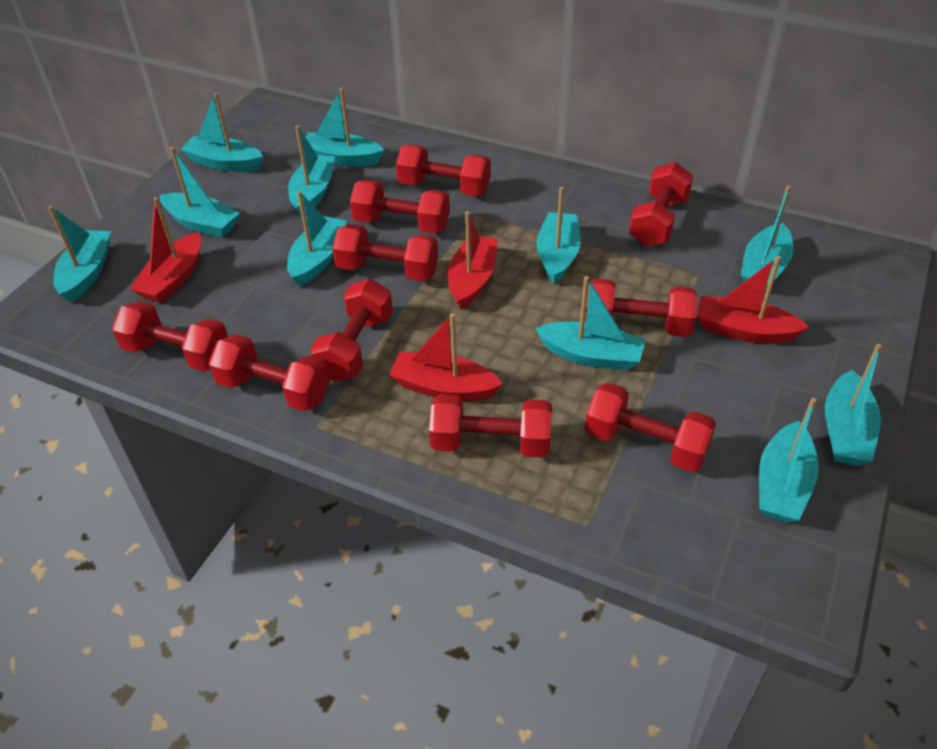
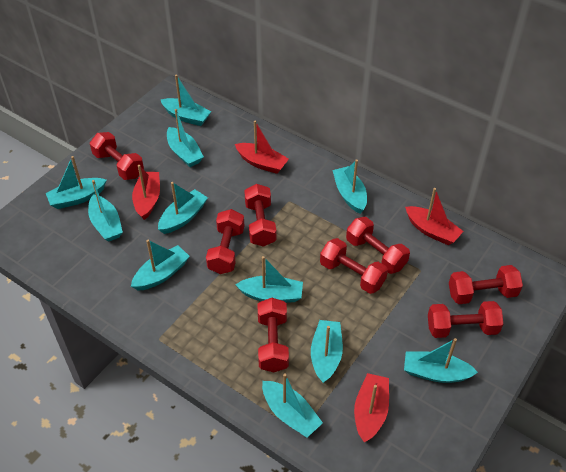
red dumbbell: 10 -> 8

